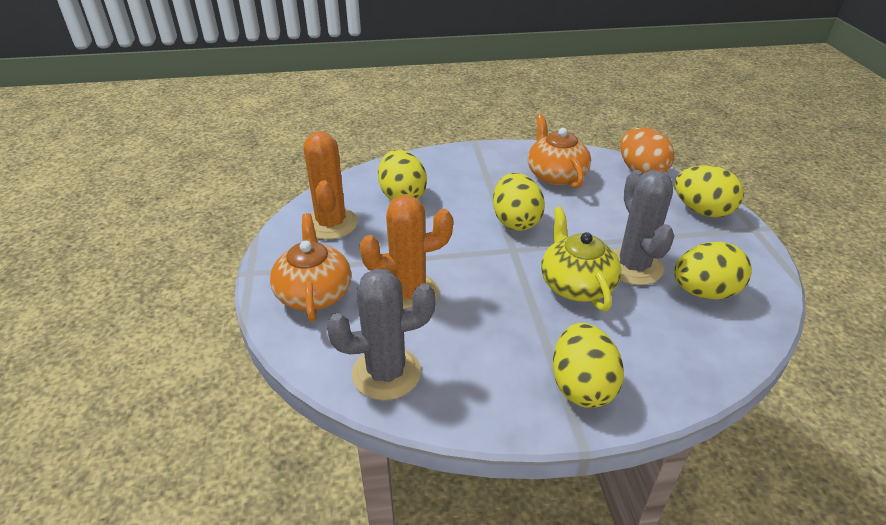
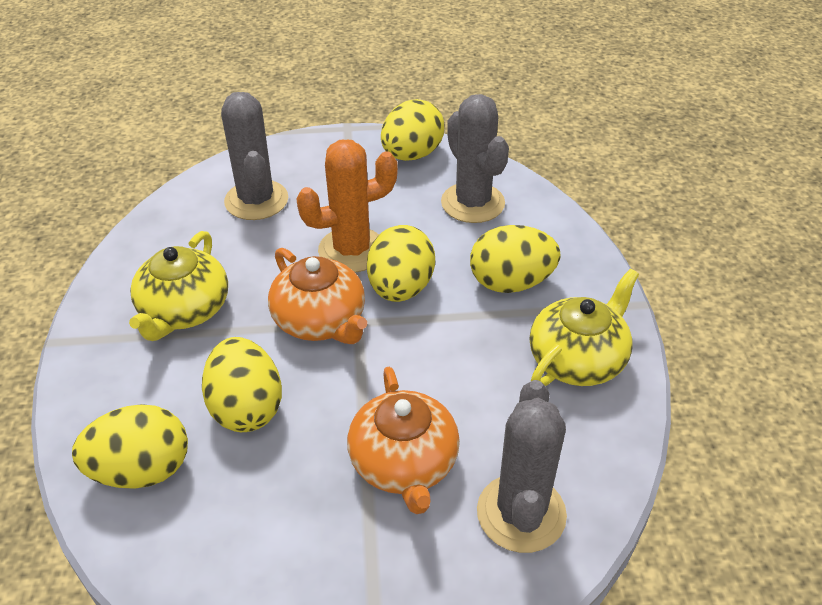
grey cactus: 2 -> 3
orange cactus: 2 -> 1
orange egg: 1 -> 0
yellow teapot: 1 -> 2

